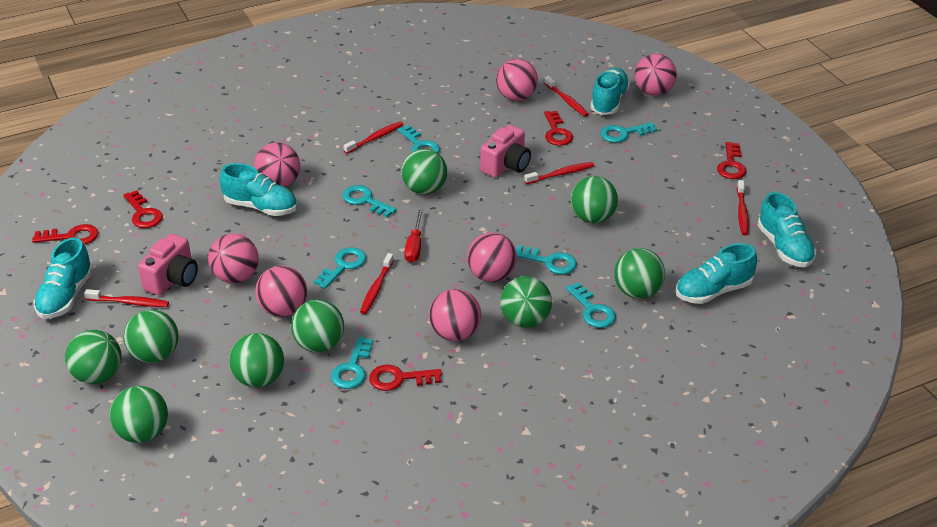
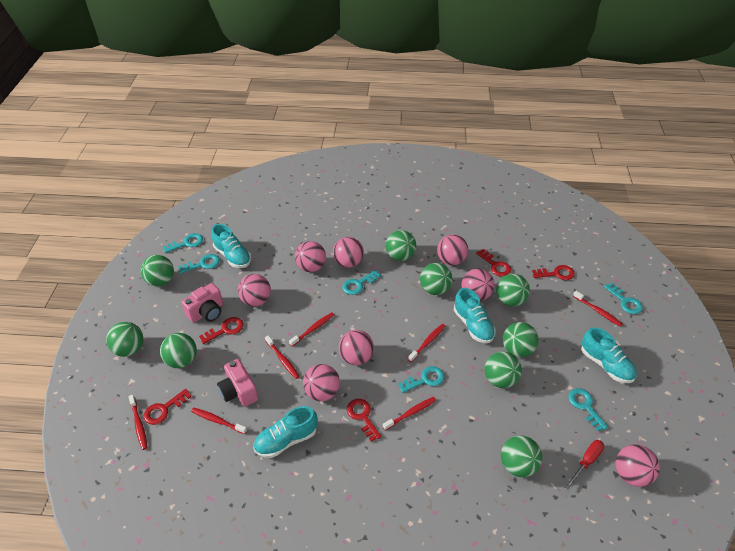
pink ball: 7 -> 8
red toothbrush: 6 -> 7
turquoise key: 7 -> 6
turquoise shoe: 5 -> 4

